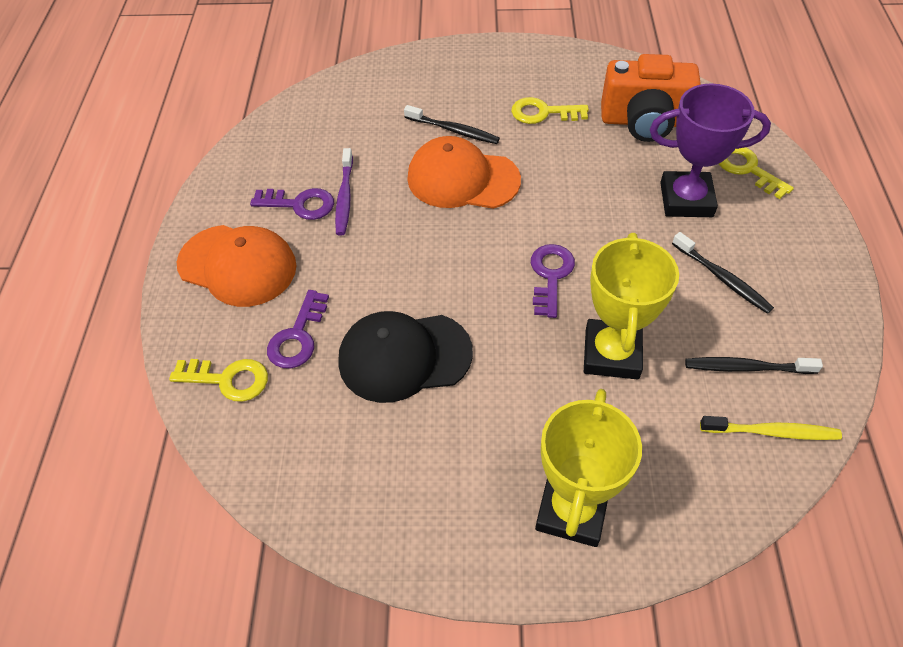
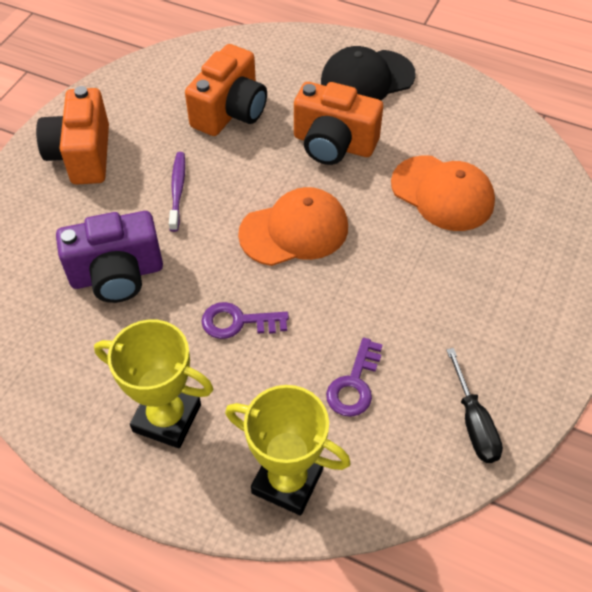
black screwdriver: 0 -> 1
black toothbrush: 3 -> 0
orange camera: 1 -> 3
purple camera: 0 -> 1
purple key: 3 -> 2
purple trophy: 1 -> 0
yellow key: 3 -> 0
yellow toothbrush: 1 -> 0

